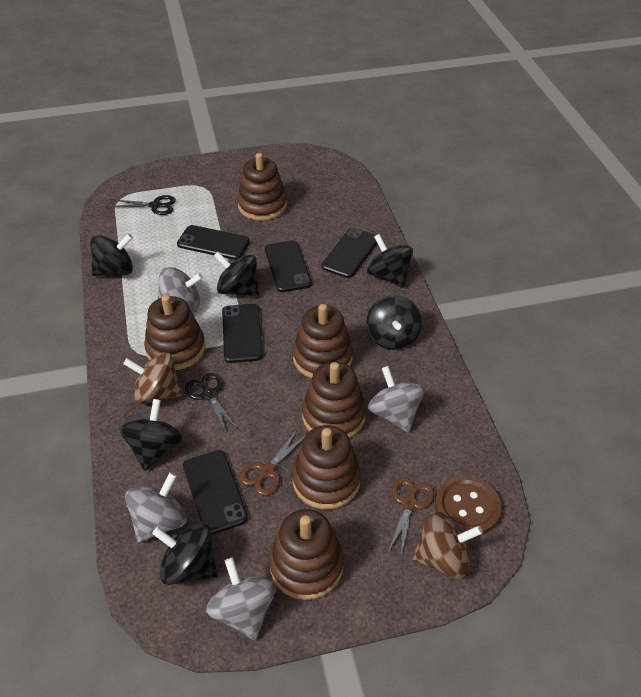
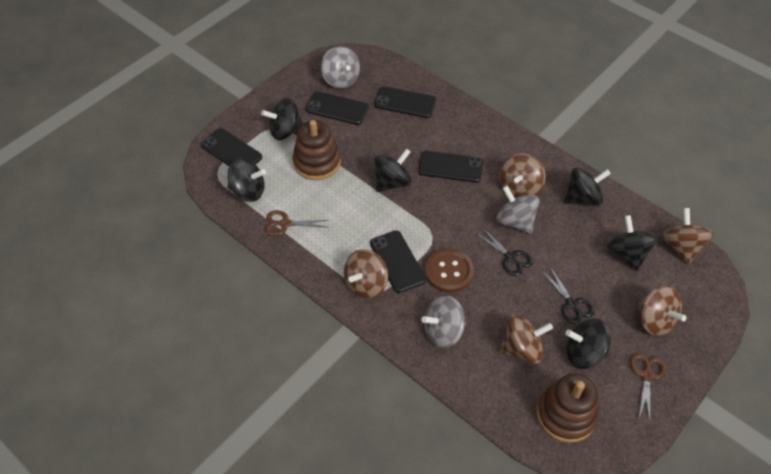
brown spinning top: 2 -> 5
brown stacking toy: 6 -> 2
grey spinning top: 4 -> 3

